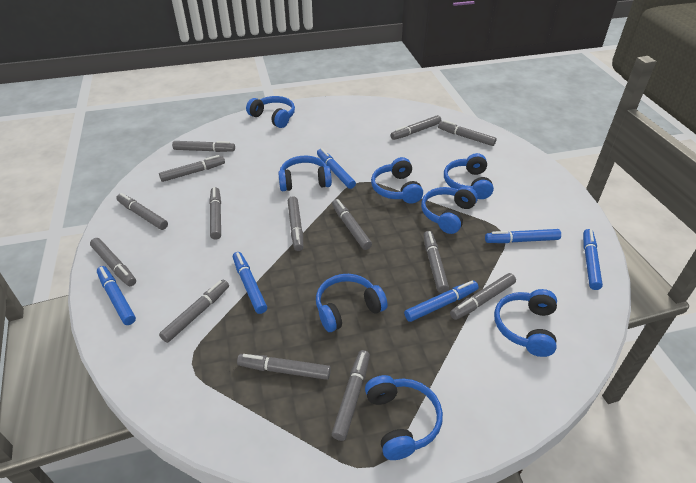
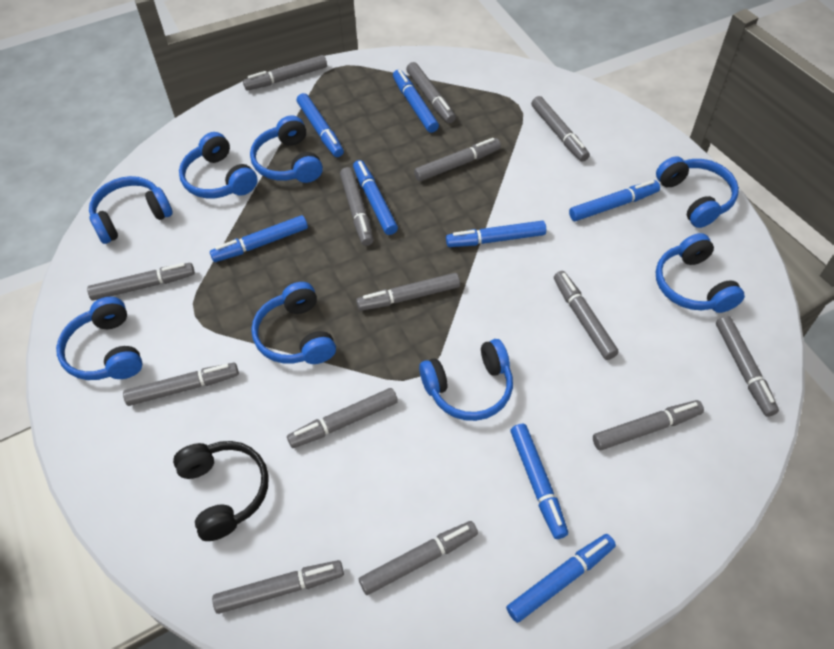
black headphones: 0 -> 1
blue marker: 6 -> 8

